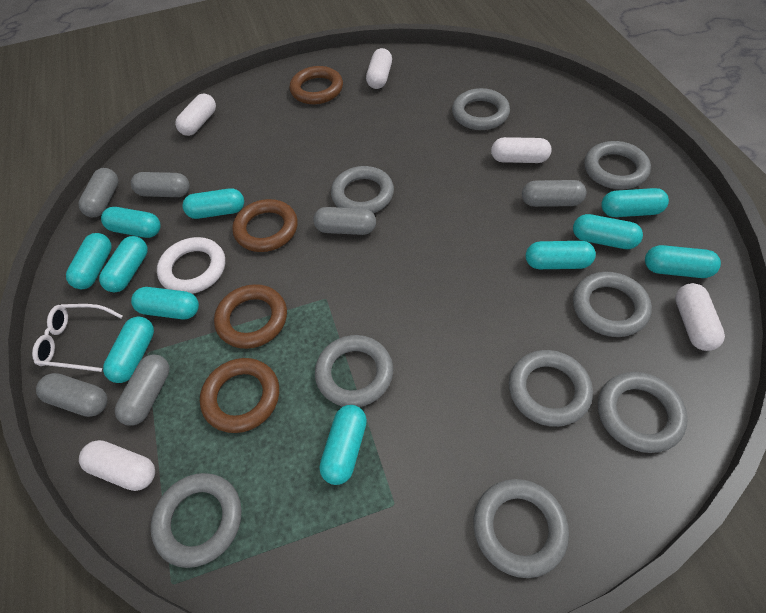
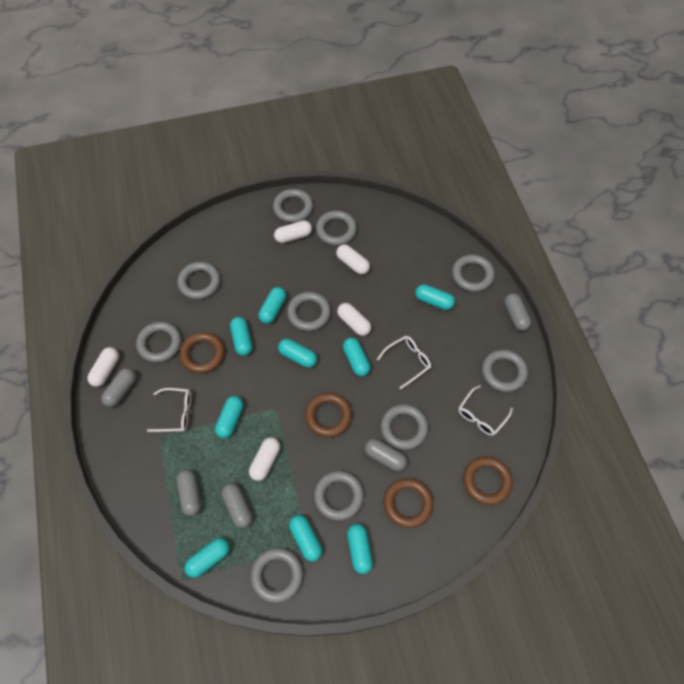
grey capsule: 6 -> 5
grey ring: 9 -> 10
turquoise capsule: 11 -> 9
white glasses: 1 -> 3
white ring: 1 -> 0

